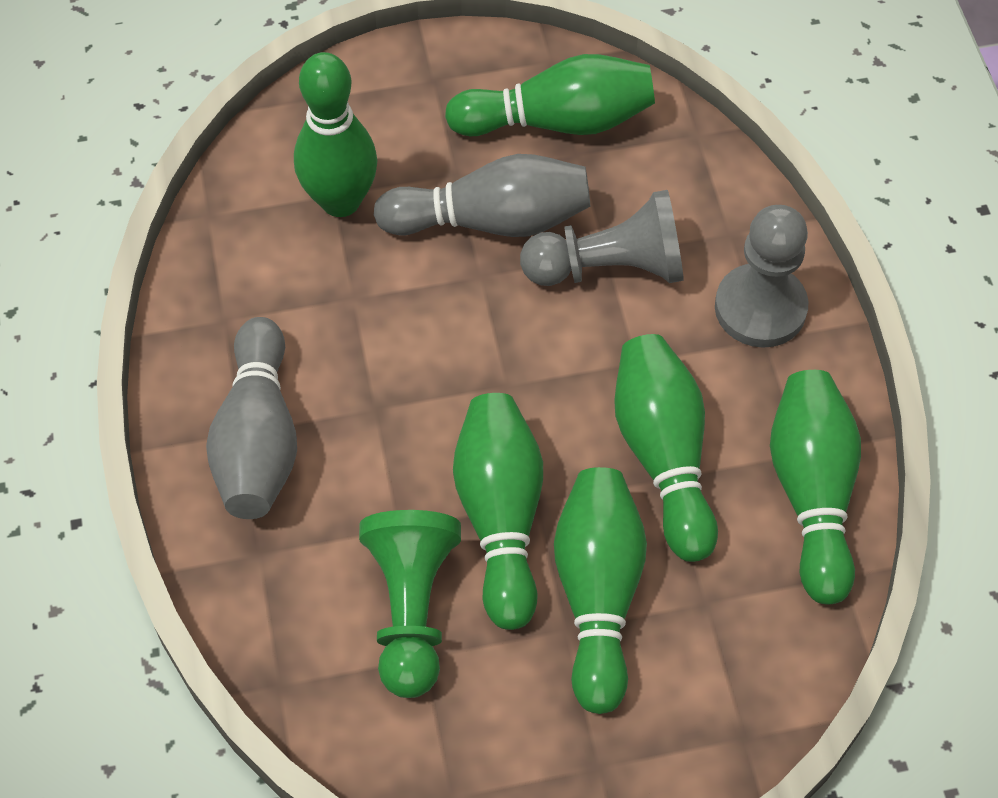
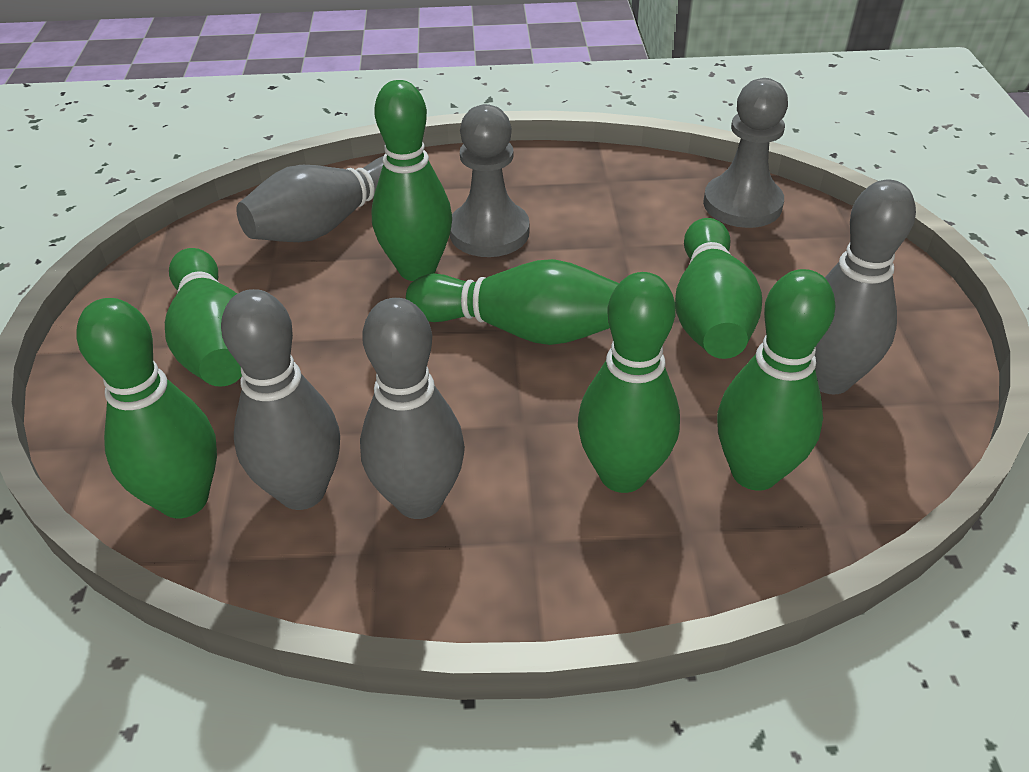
green bowling pin: 6 -> 7
green pawn: 1 -> 0
grey bowling pin: 2 -> 4

